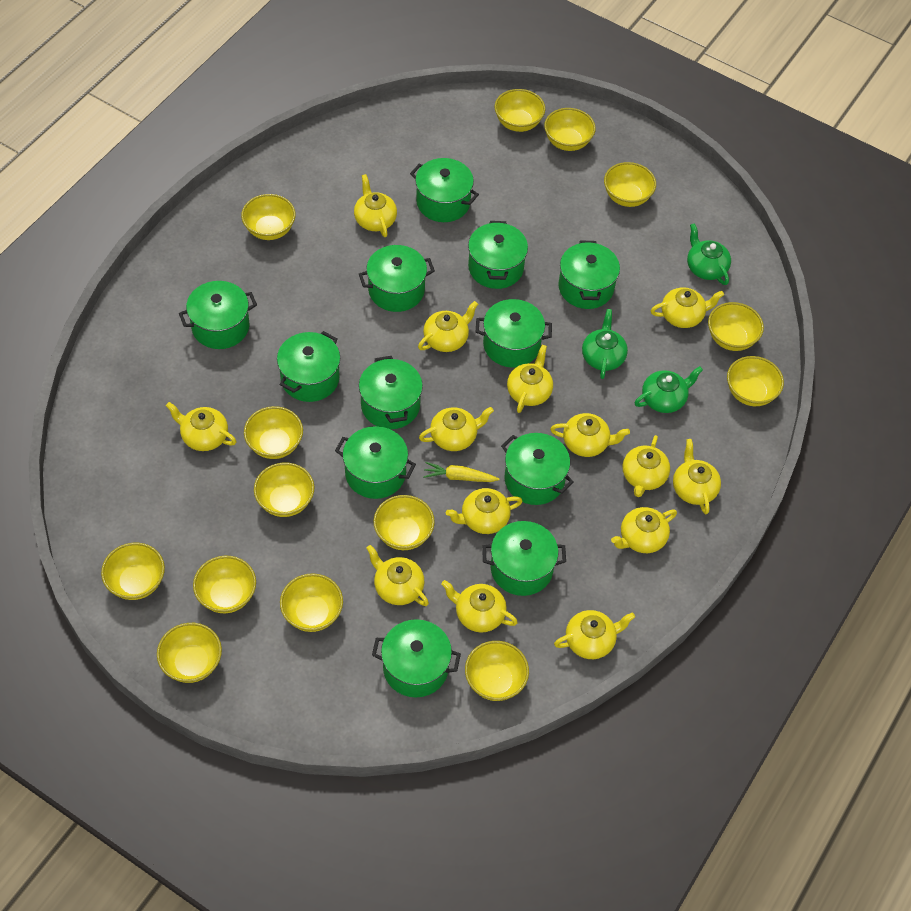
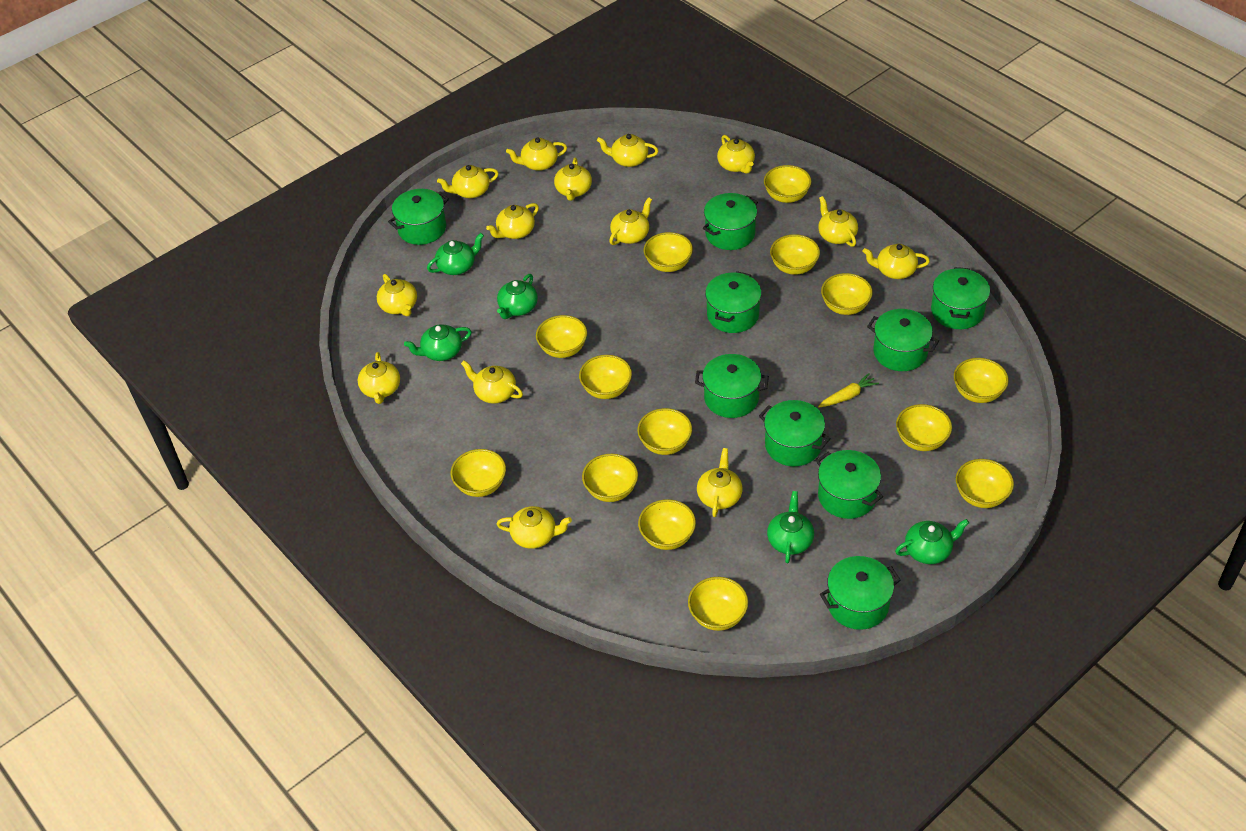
green pot: 12 -> 9
green teapot: 3 -> 5

